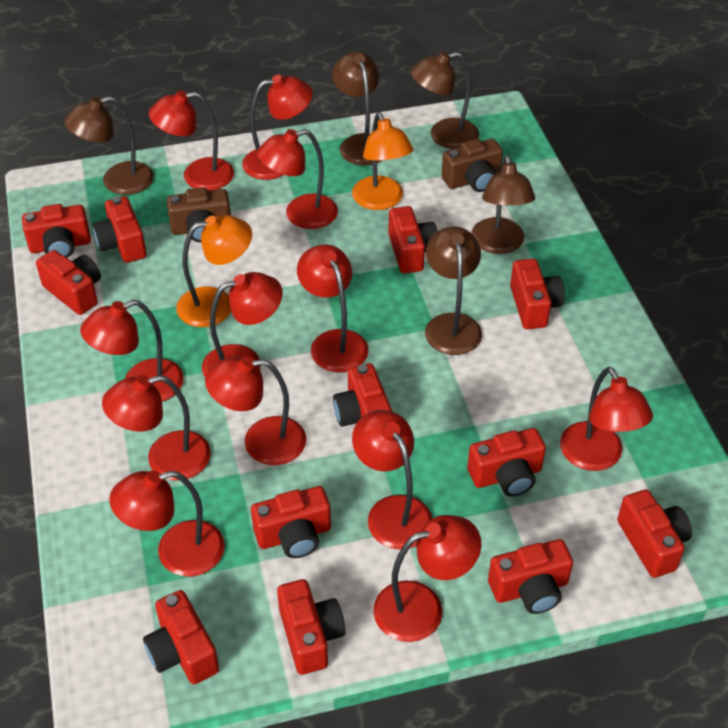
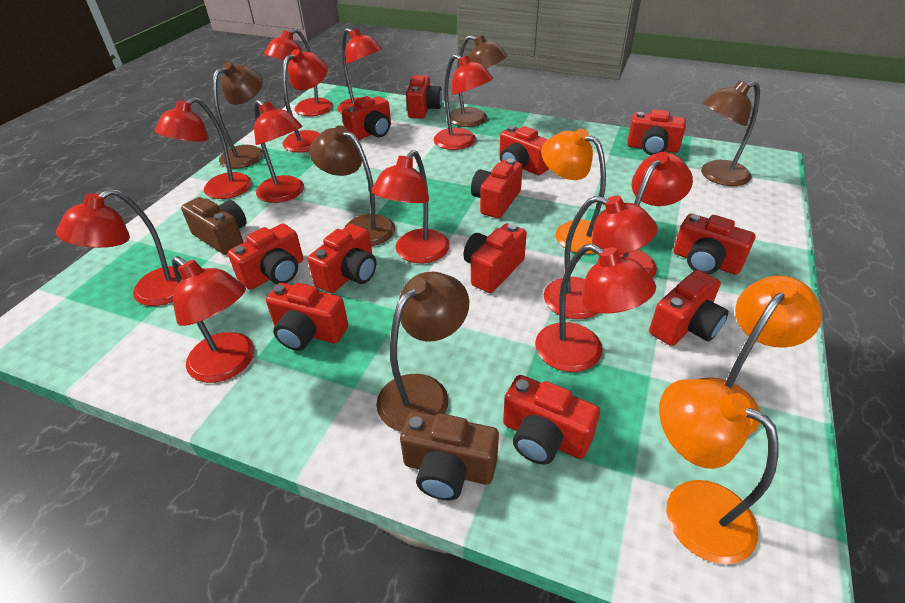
orange lamp: 2 -> 3

